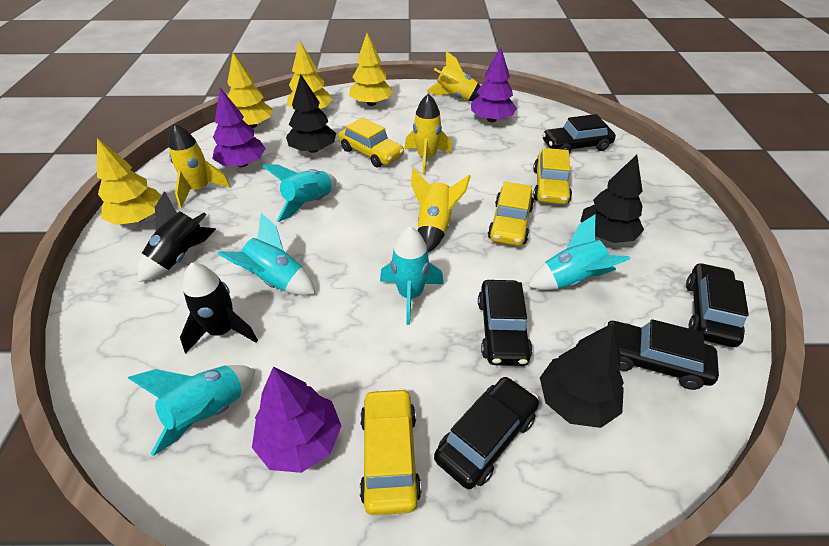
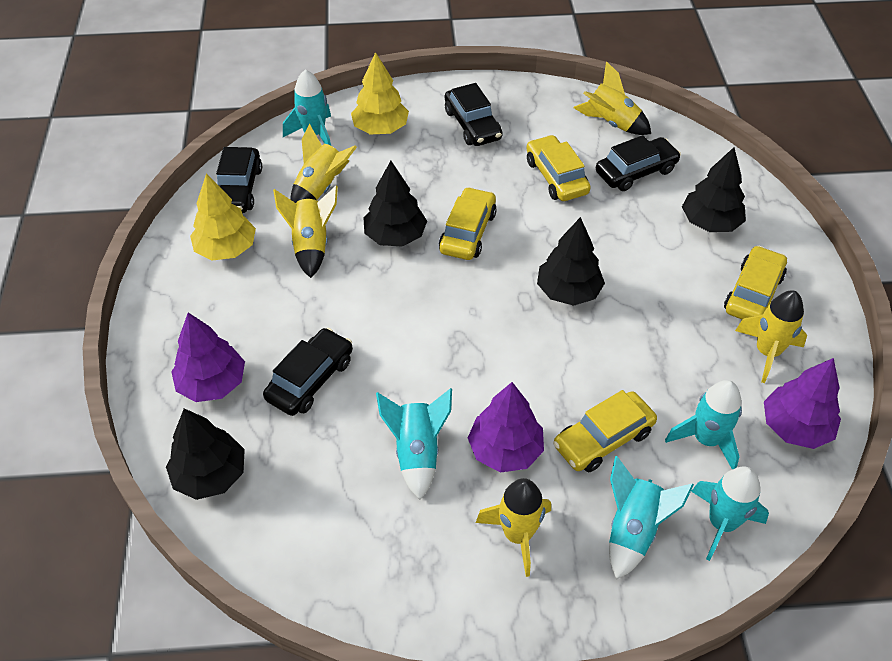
black car: 5 -> 4
black rocket: 2 -> 0
black tree: 3 -> 4
yellow rocket: 4 -> 5
yellow tree: 4 -> 2

